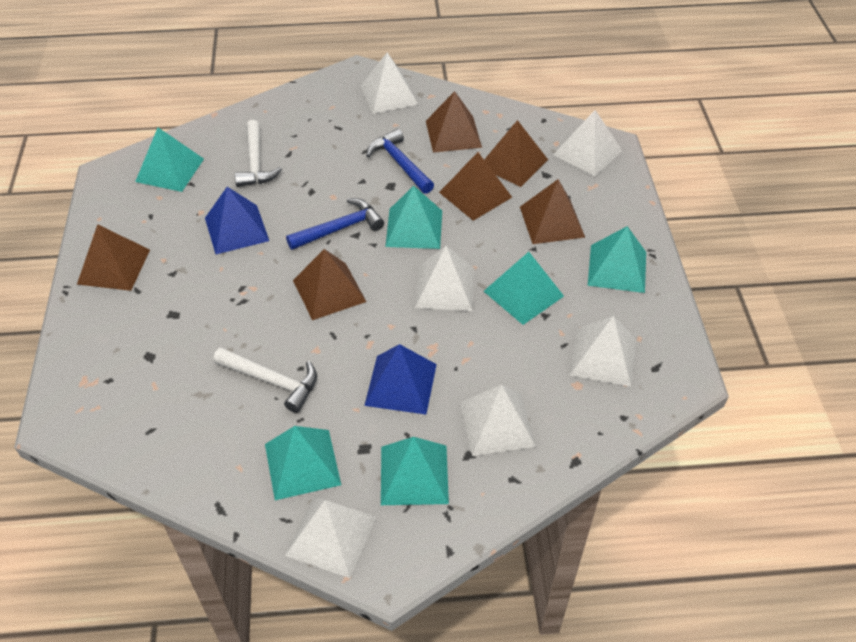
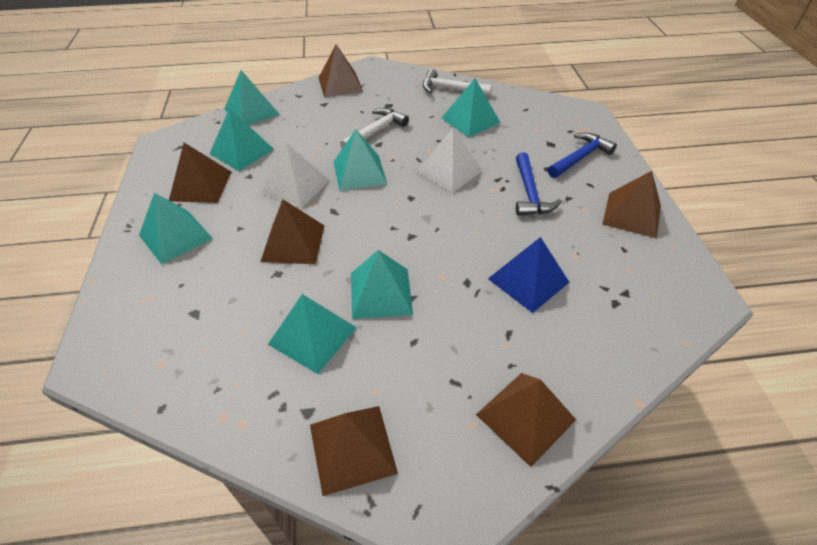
blue pyramid: 2 -> 1
turquoise pyramid: 6 -> 7
white pyramid: 6 -> 2

